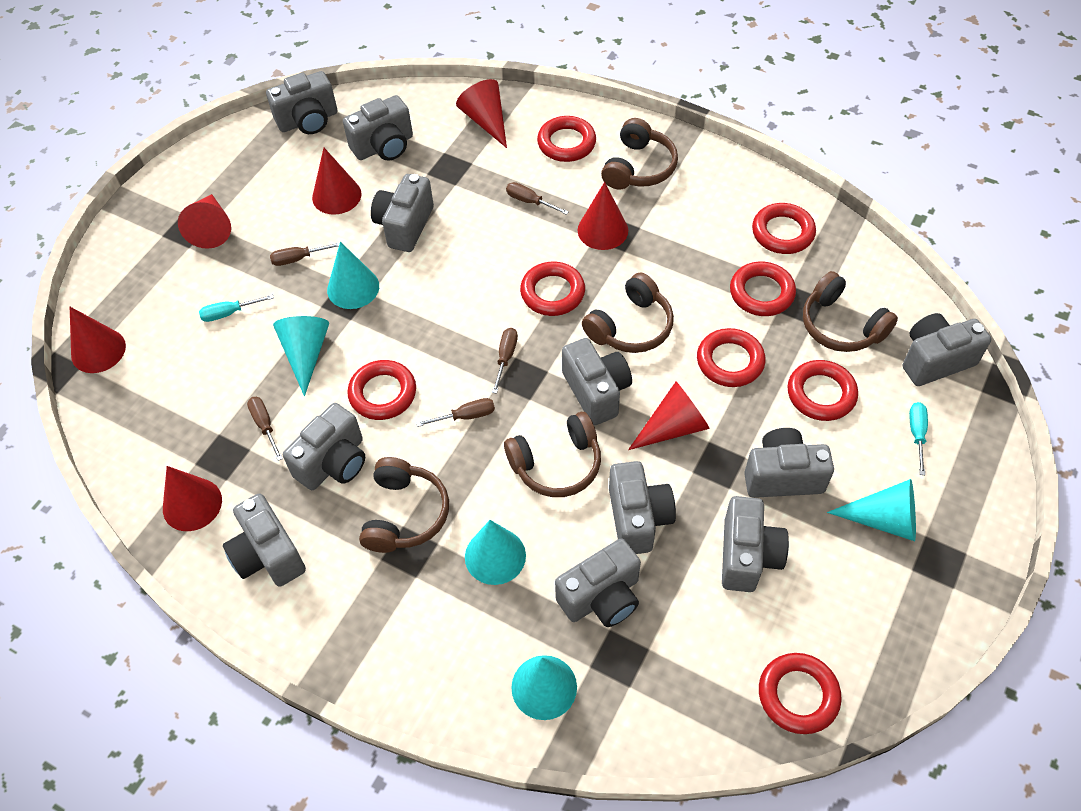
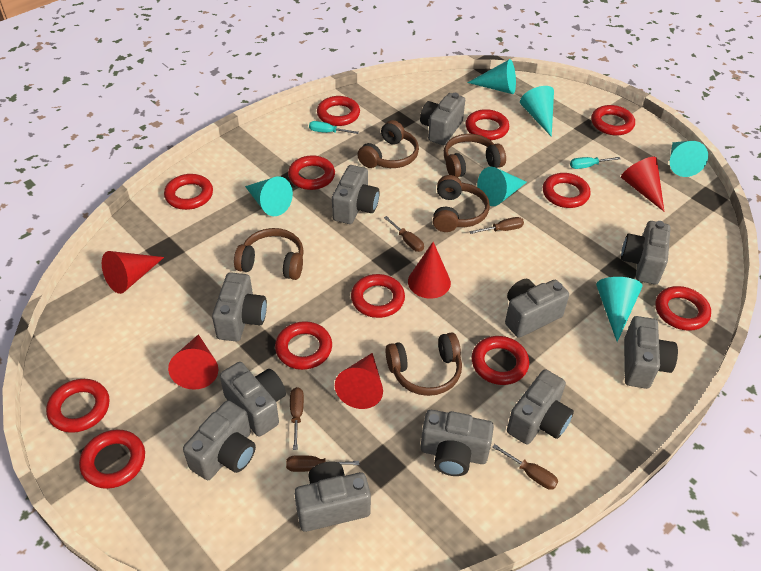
red cone: 7 -> 5
red ring: 8 -> 12
turquoise cone: 5 -> 6

